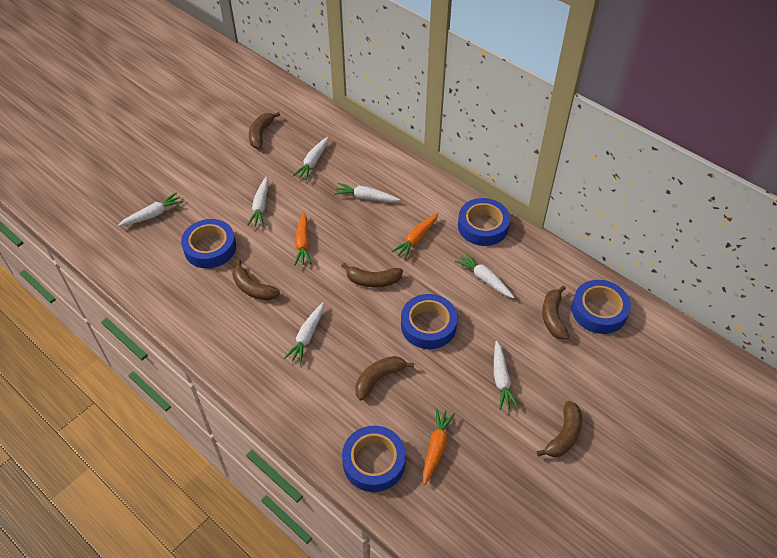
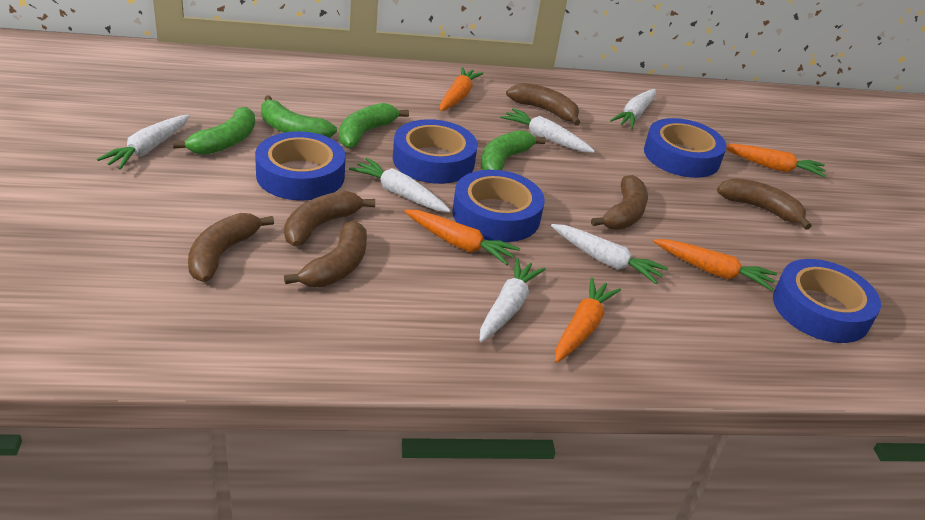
green banana: 0 -> 4
orange carrot: 3 -> 5
white carrot: 7 -> 6

